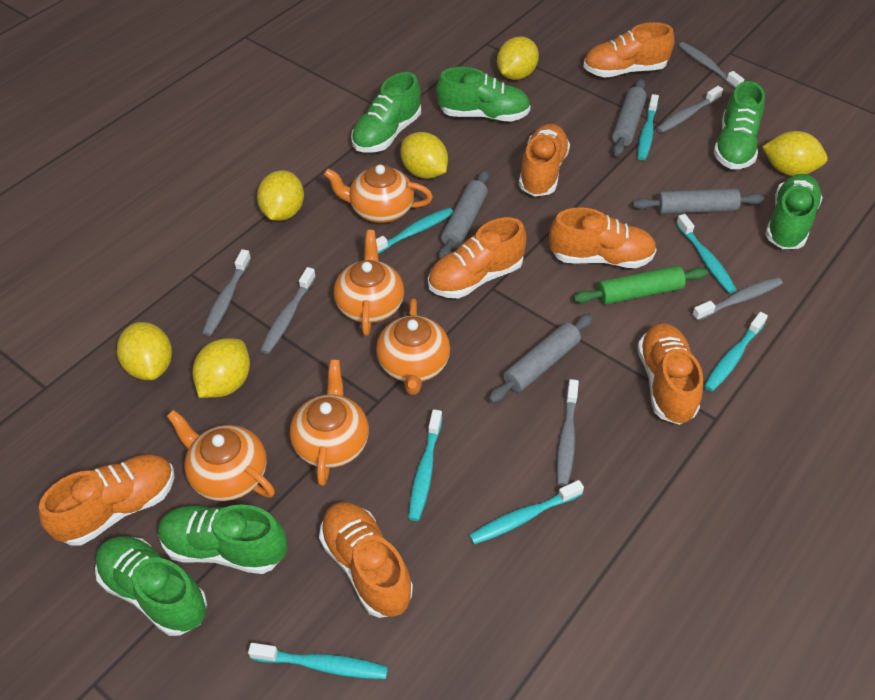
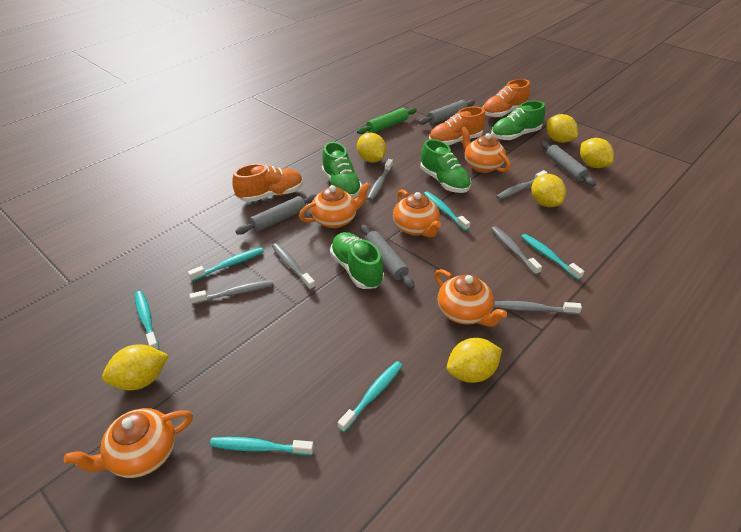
green shoe: 6 -> 4
orange shoe: 7 -> 3
turquoise toothbrush: 7 -> 6

